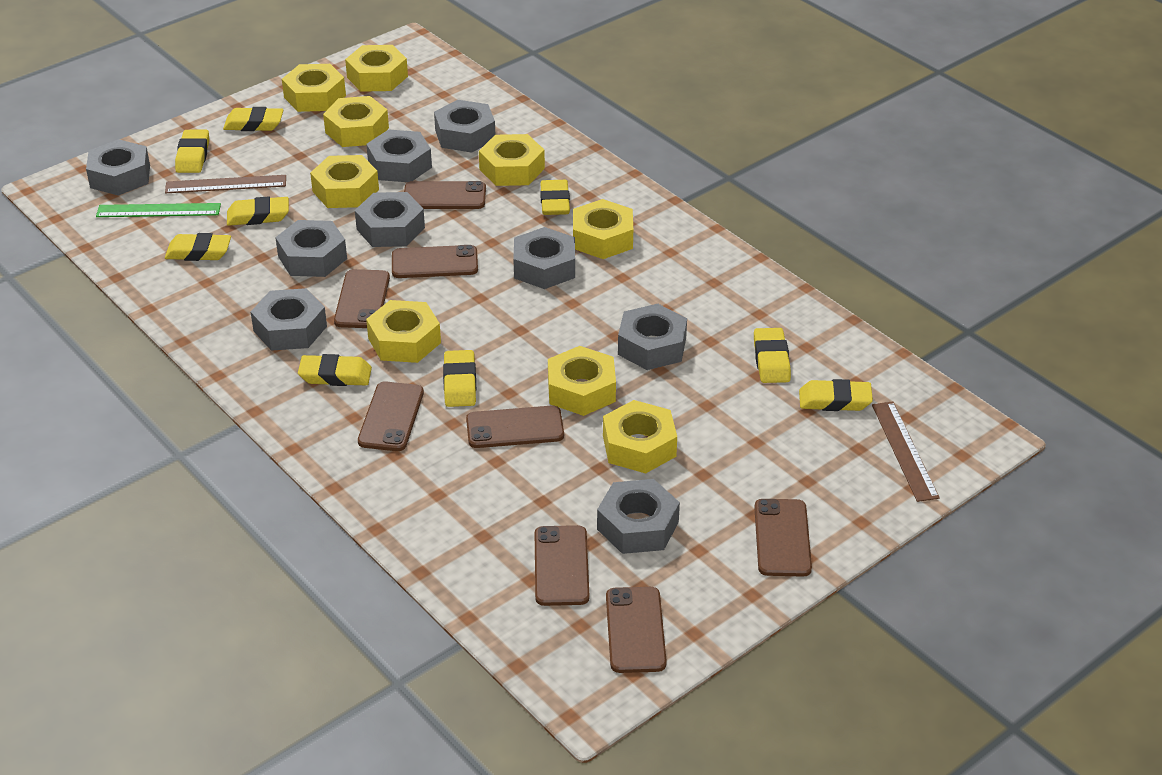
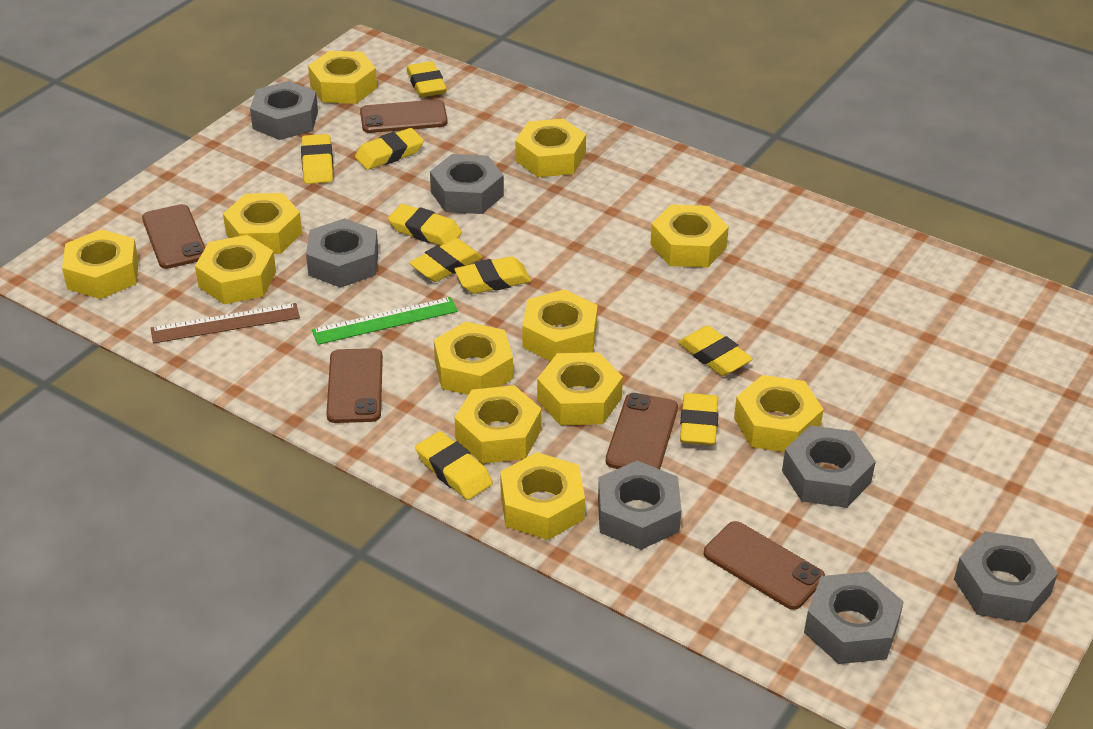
brown phone: 8 -> 5
brown ruler: 2 -> 1
grey nut: 9 -> 7
yellow nut: 9 -> 12

